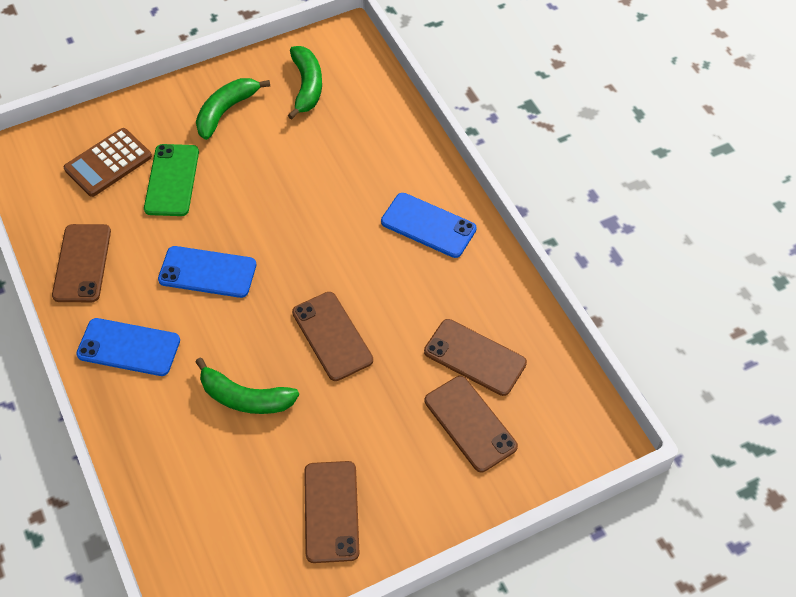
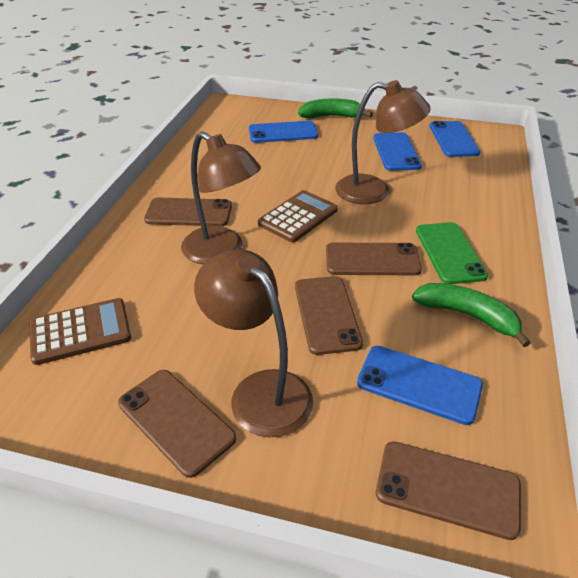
blue phone: 3 -> 4
brown calculator: 1 -> 2
brown lamp: 0 -> 3
green banana: 3 -> 2

